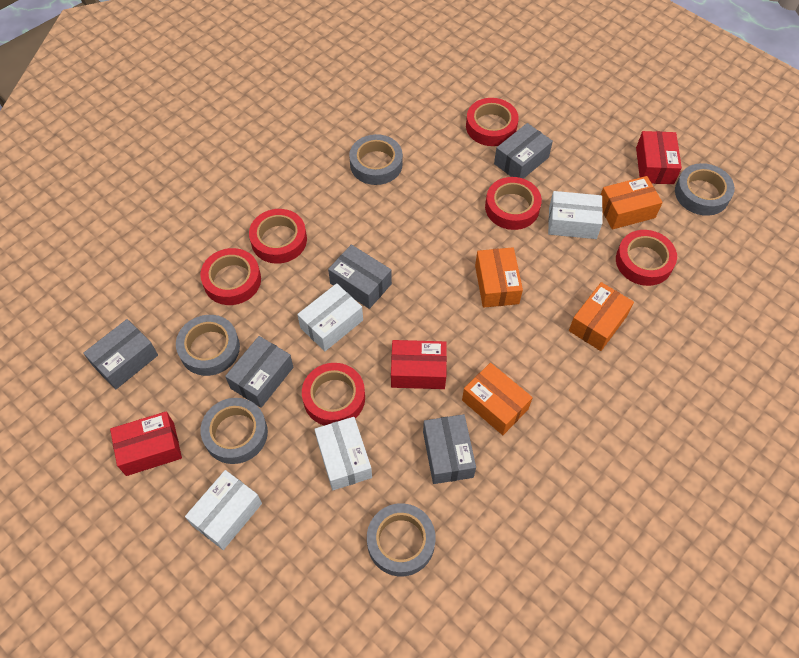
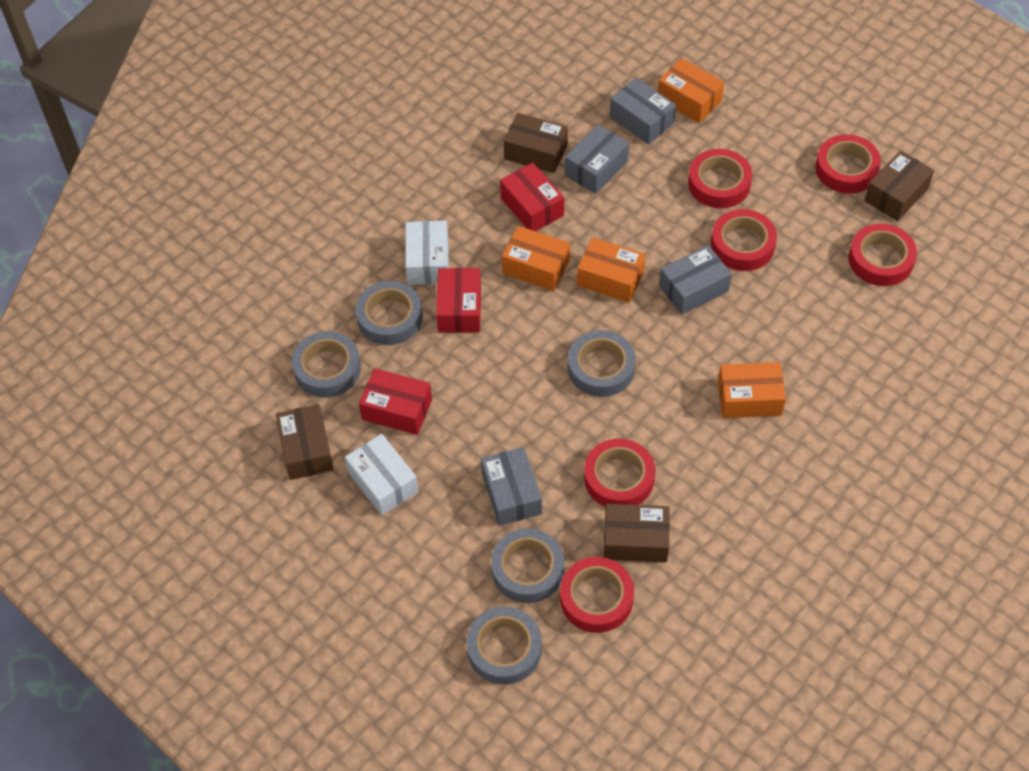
brown box: 0 -> 4
grey box: 5 -> 4
white box: 4 -> 2

